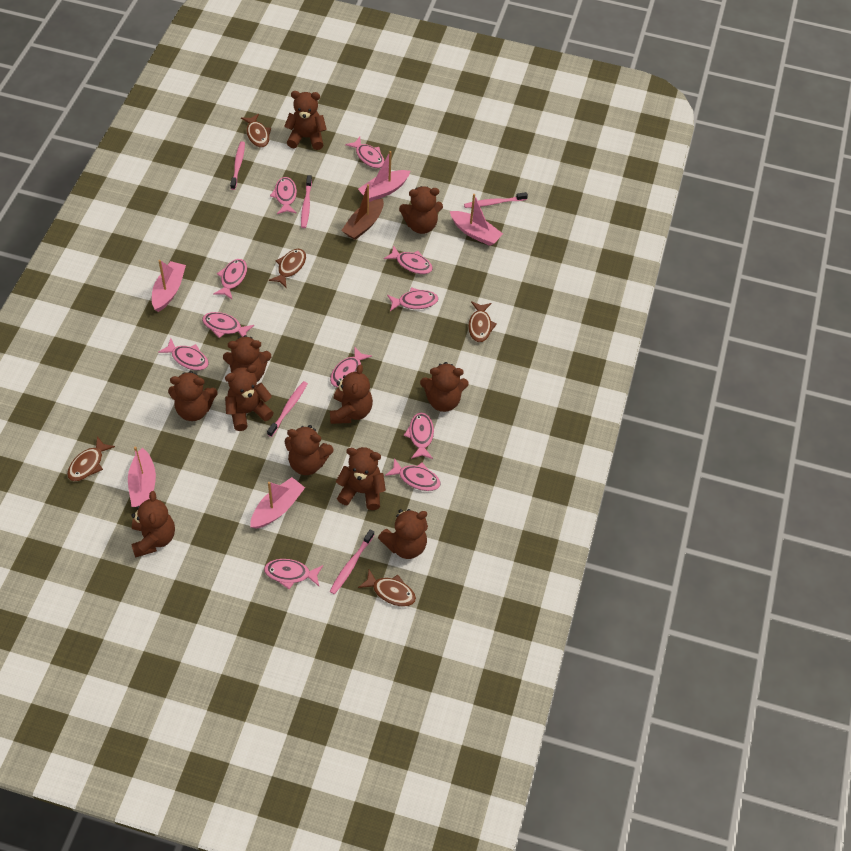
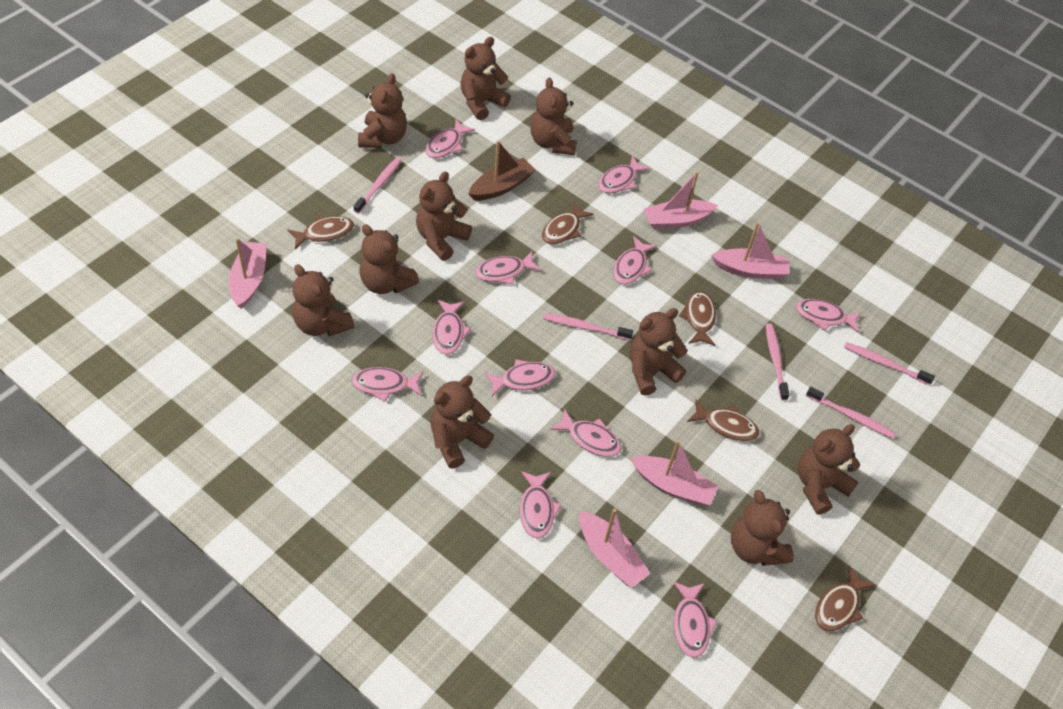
brown teddy bear: 11 -> 10

